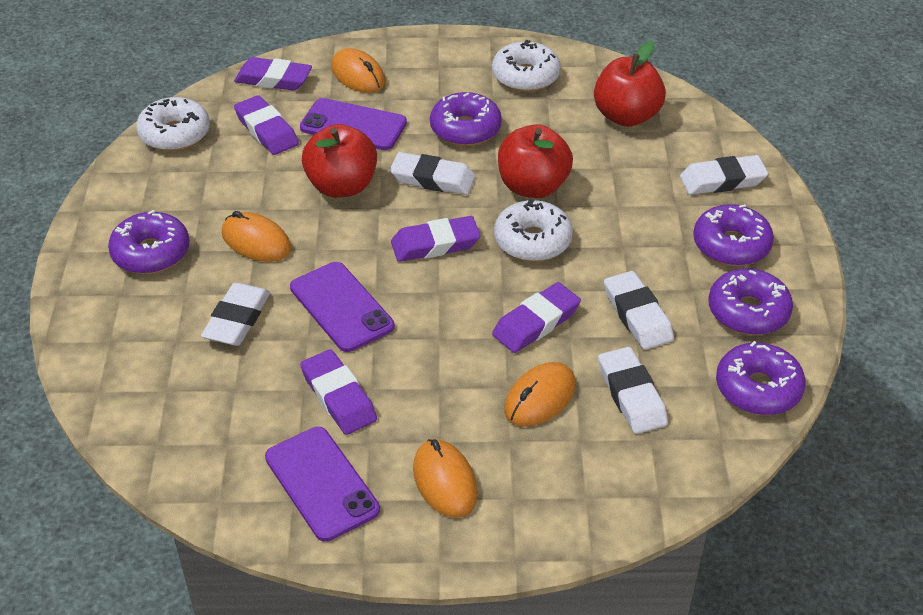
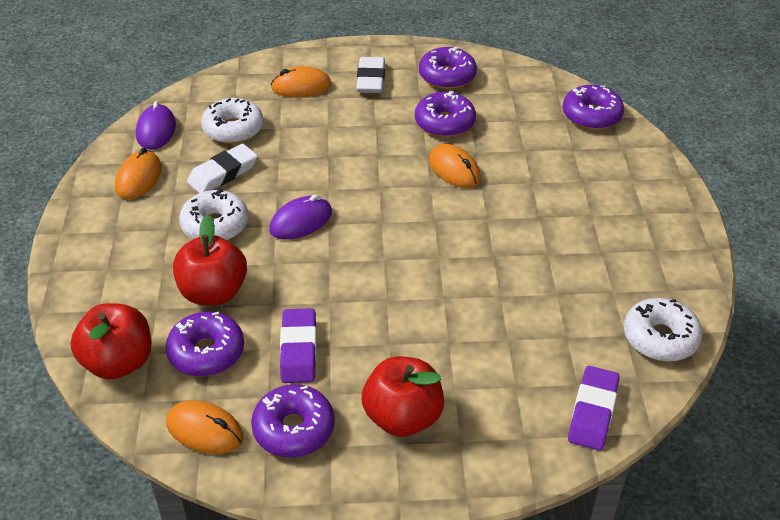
purple eraser: 5 -> 2
purple mouse: 0 -> 2
purple phone: 3 -> 0
white eraser: 5 -> 2

